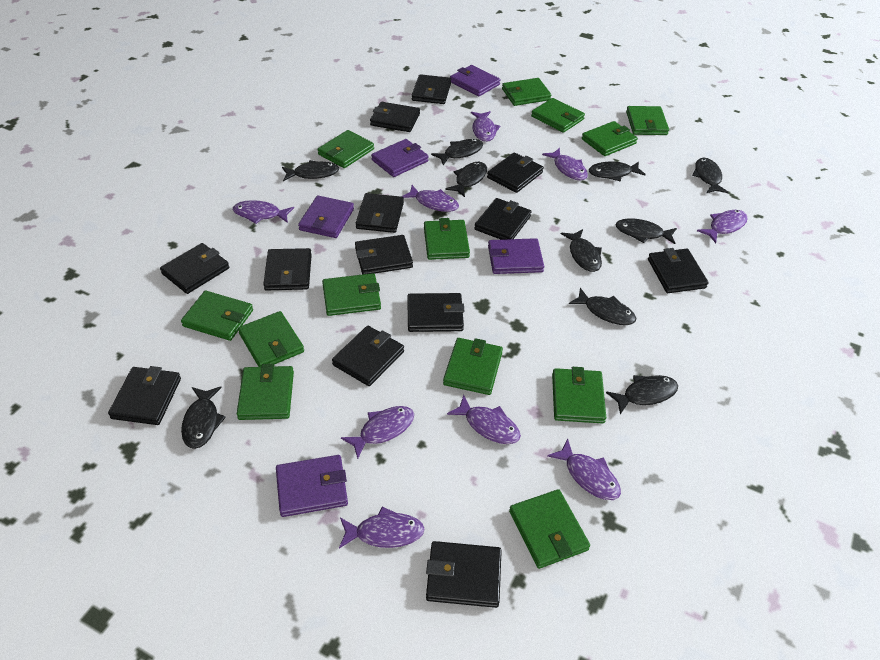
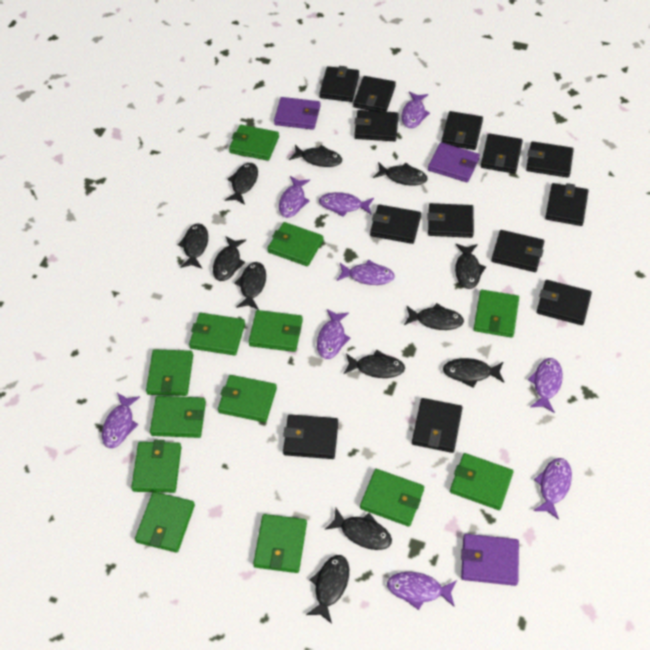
black fish: 10 -> 12
purple wallet: 5 -> 3

